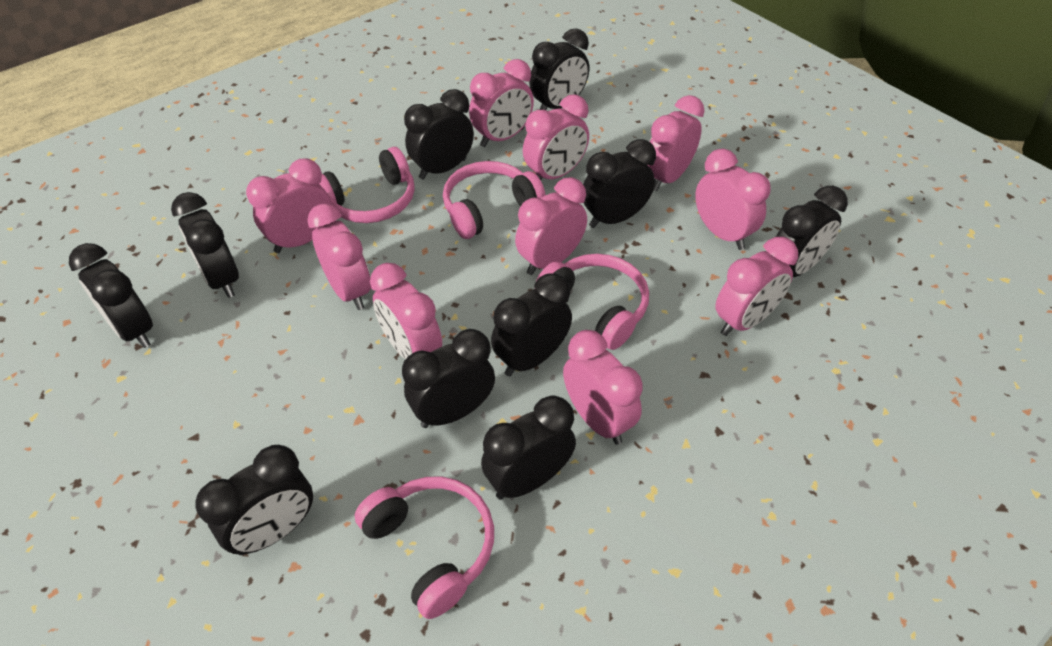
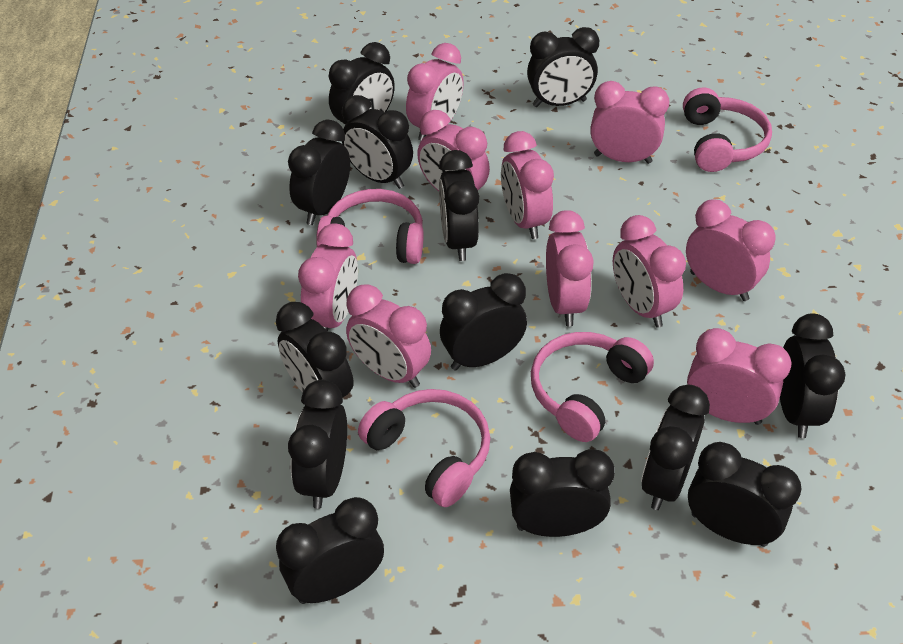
black clock: 10 -> 13

